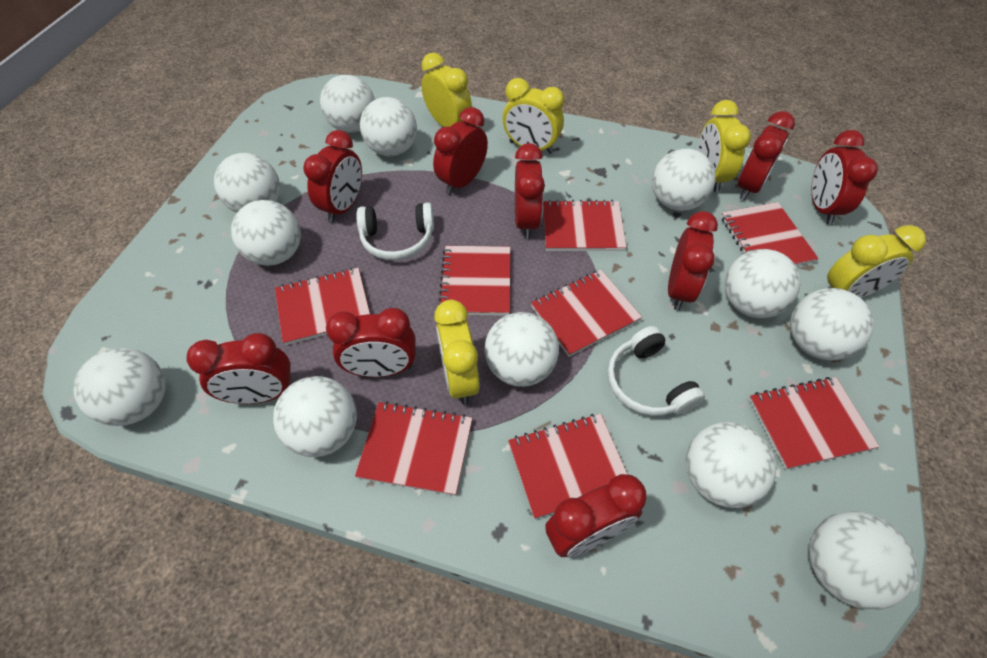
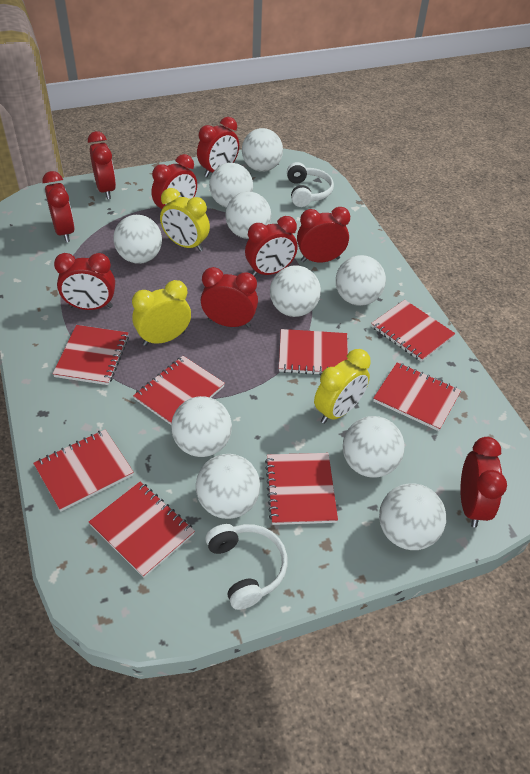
white ball: 12 -> 10
yellow clock: 5 -> 3

